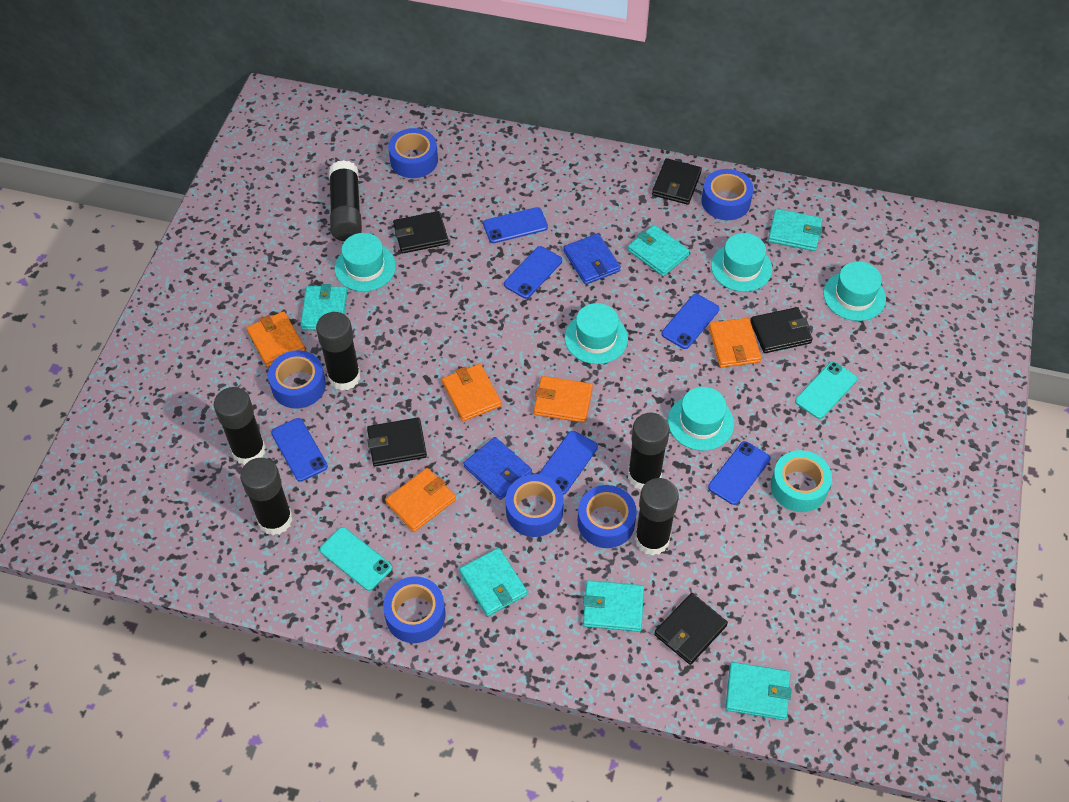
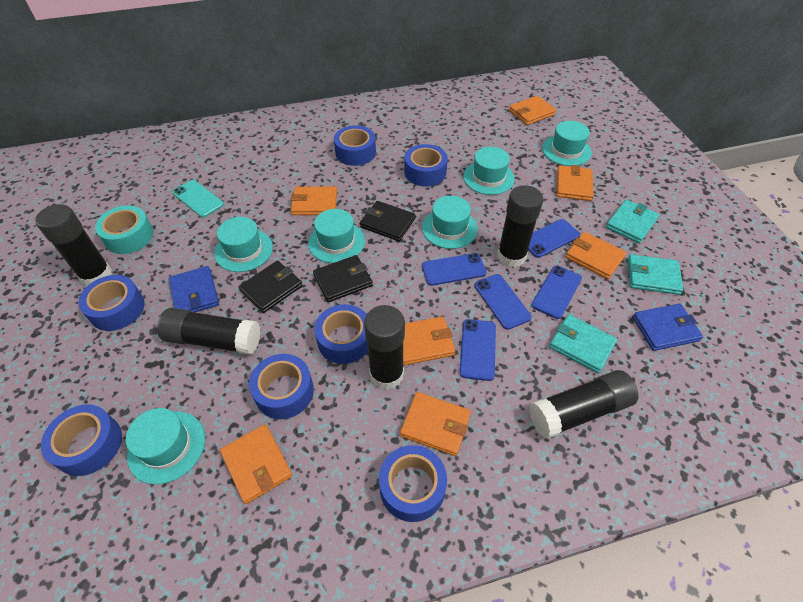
black glue stick: 6 -> 5
black wallet: 5 -> 3
blue phone: 6 -> 5
blue tape: 6 -> 7
orange wallet: 5 -> 7
turquoise hat: 5 -> 6
turquoise phone: 2 -> 1
turquoise wallet: 6 -> 3

